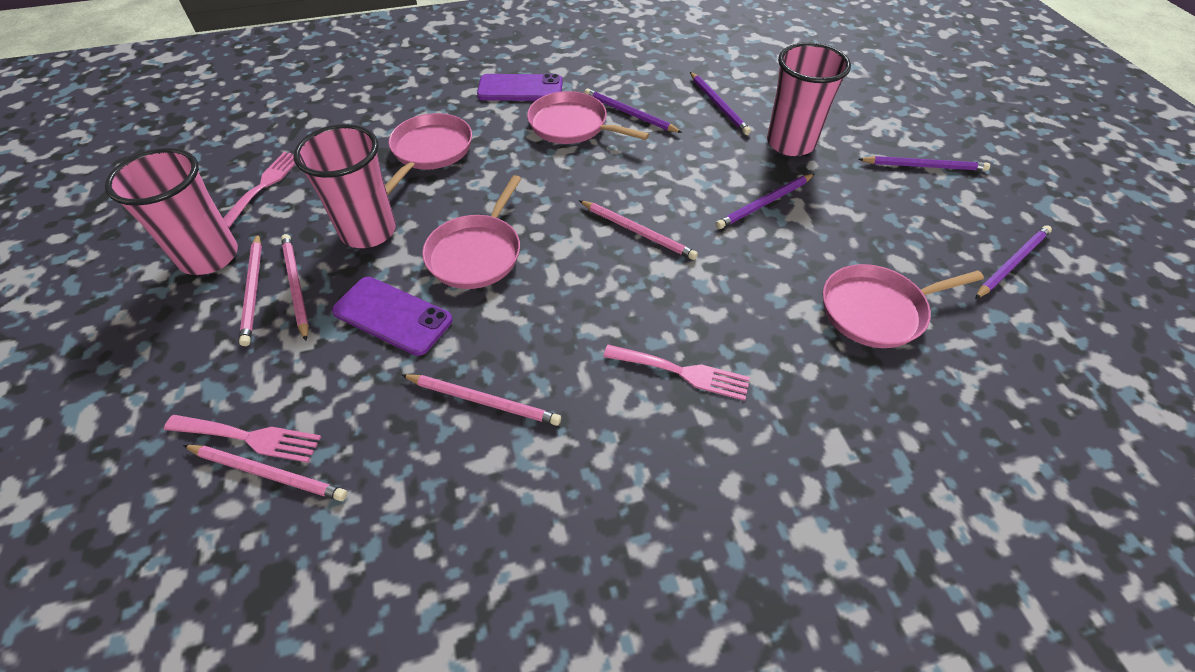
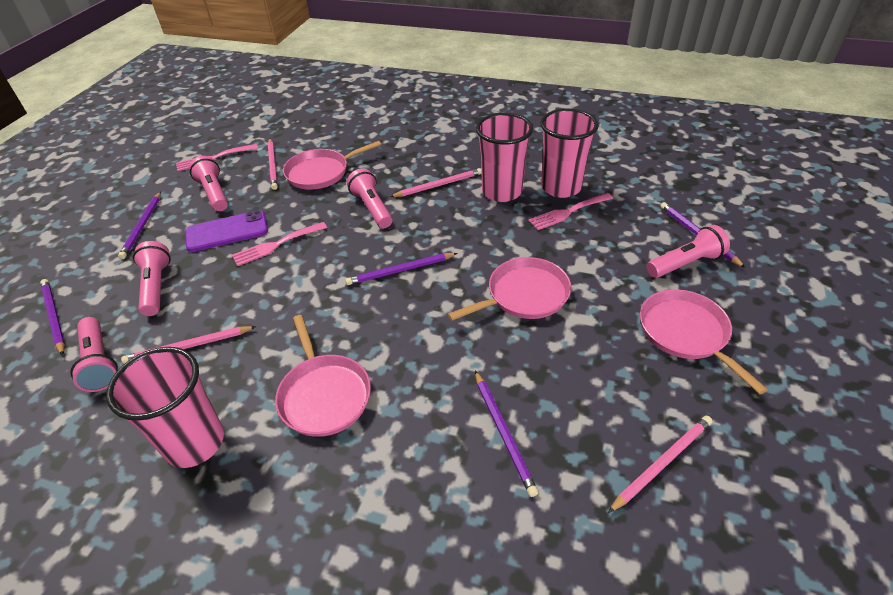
pink flashlight: 0 -> 5
pink pencil: 5 -> 4
purple phone: 2 -> 1

